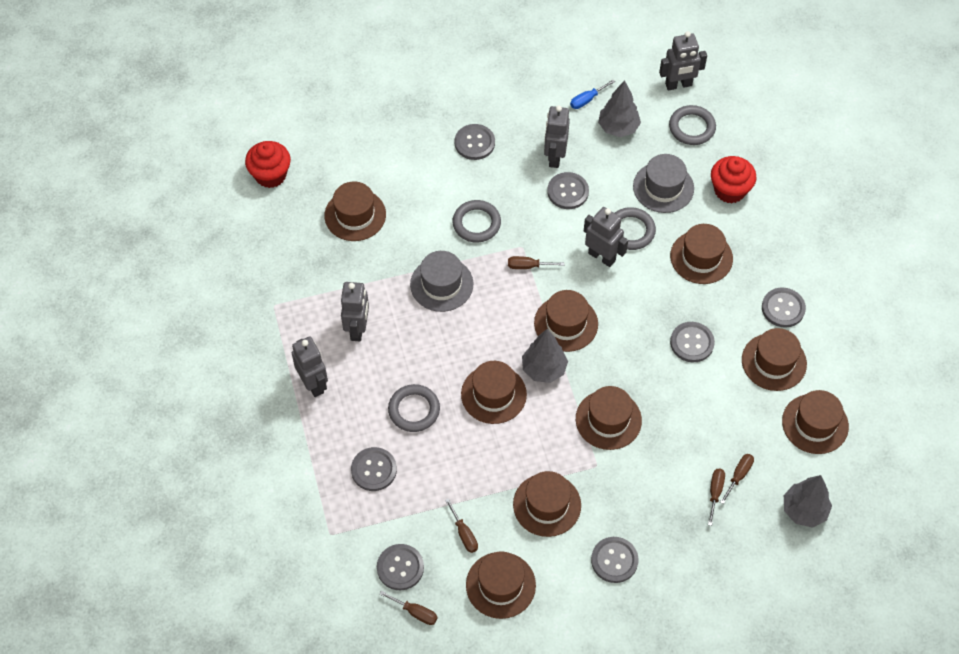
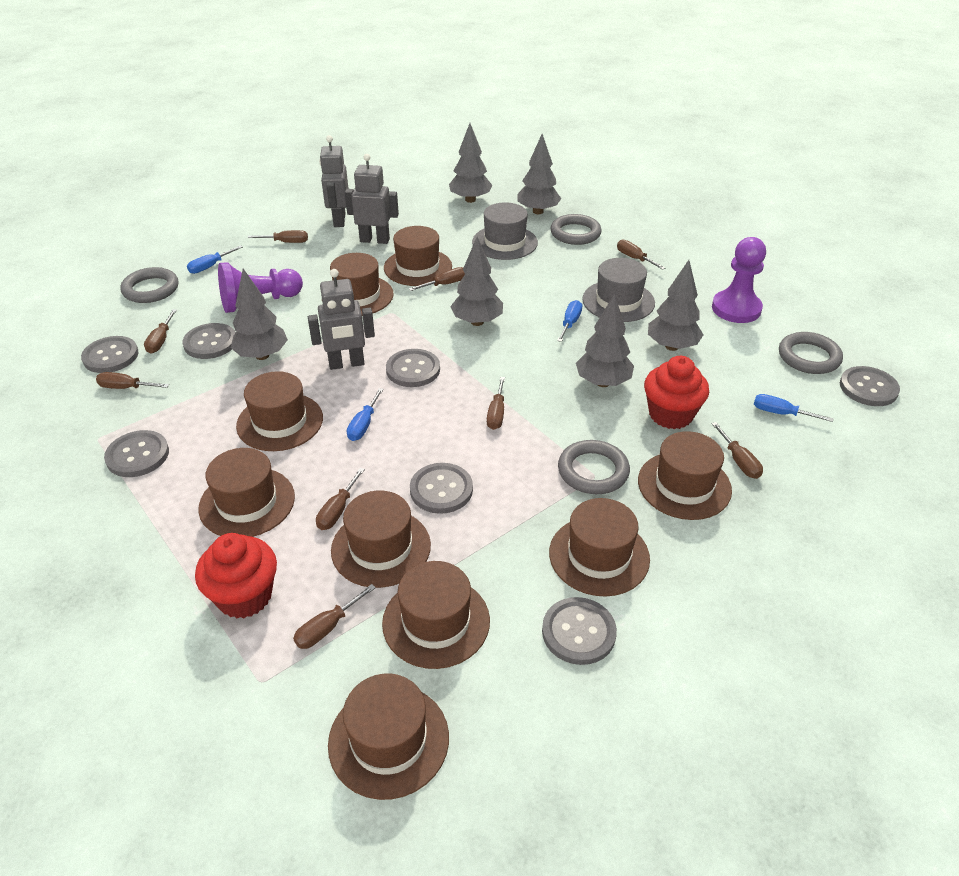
blue screwdriver: 1 -> 4
brown screwdriver: 5 -> 9
grey robot: 5 -> 3
grey tree: 3 -> 6
purple pawn: 0 -> 2

